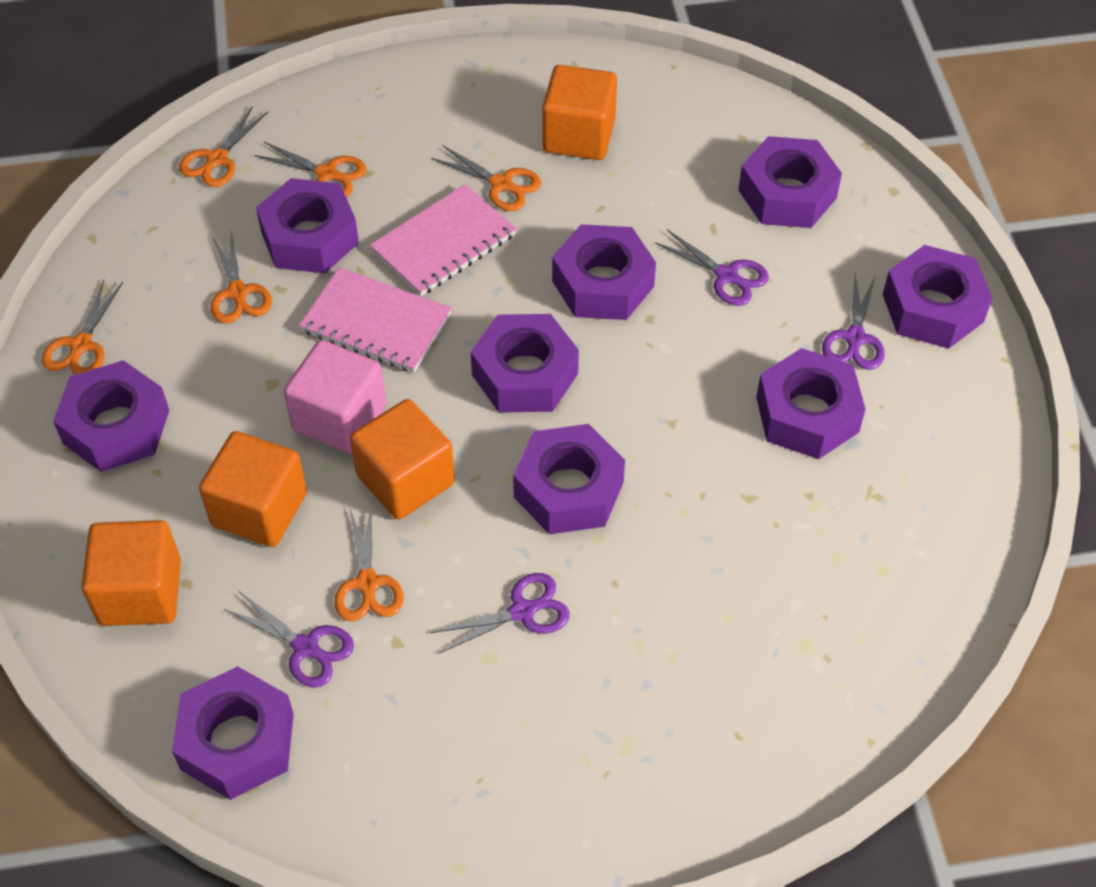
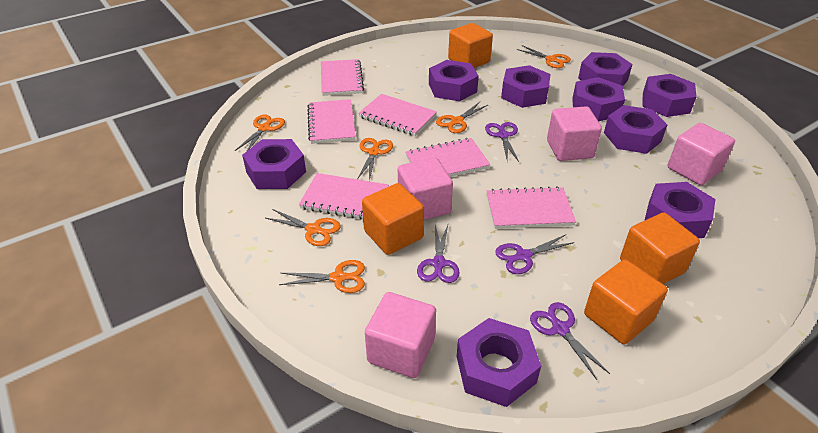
pink cube: 1 -> 4
pink notebook: 2 -> 6

